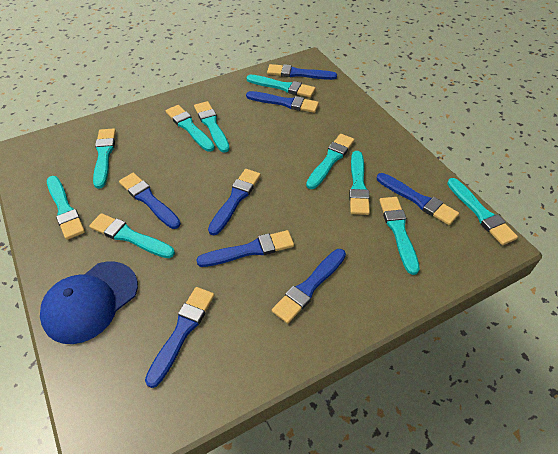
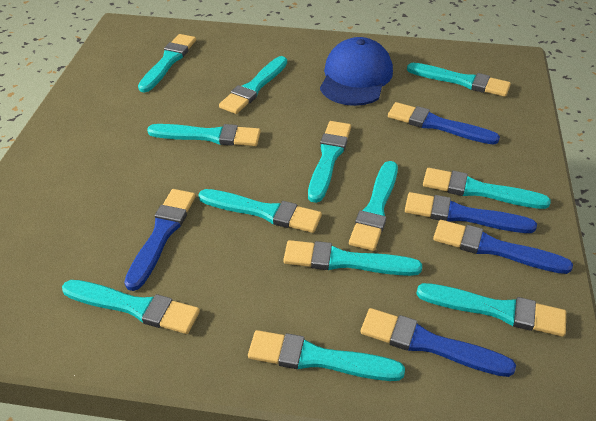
blue brush: 8 -> 5
turquoise brush: 10 -> 12

